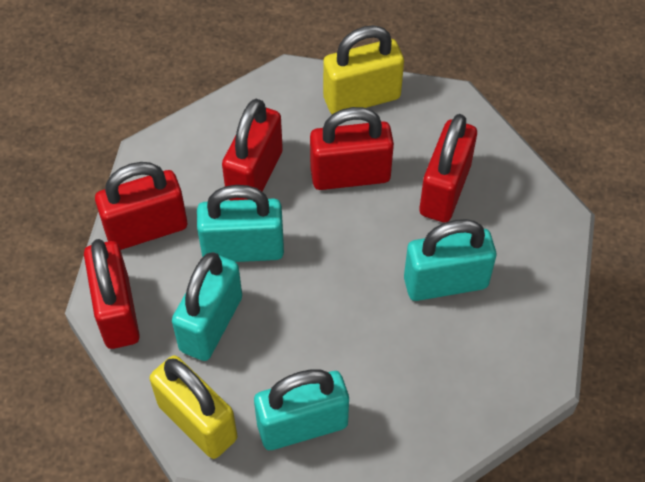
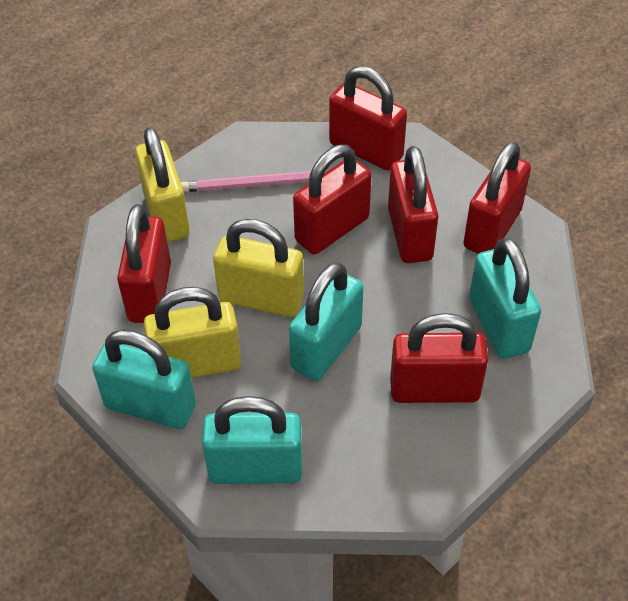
pink pencil: 0 -> 1
red padlock: 5 -> 6
yellow padlock: 2 -> 3

